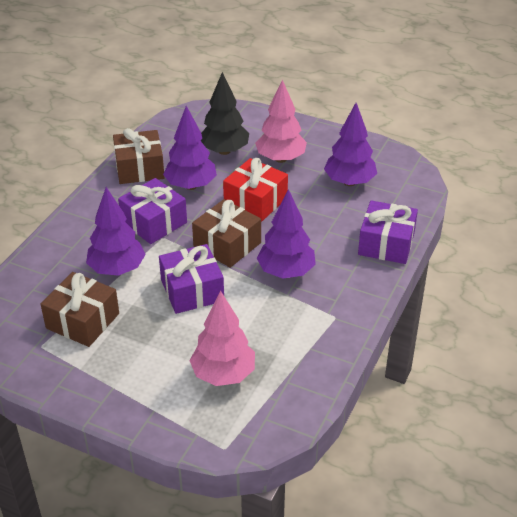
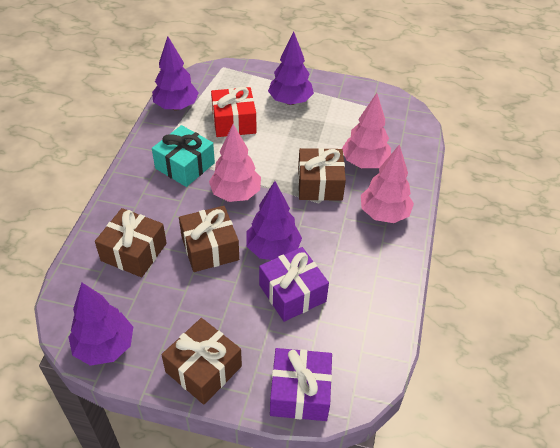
black tree: 1 -> 0
brown gift: 3 -> 4
pink tree: 2 -> 3
purple gift: 3 -> 2
turquoise gift: 0 -> 1

